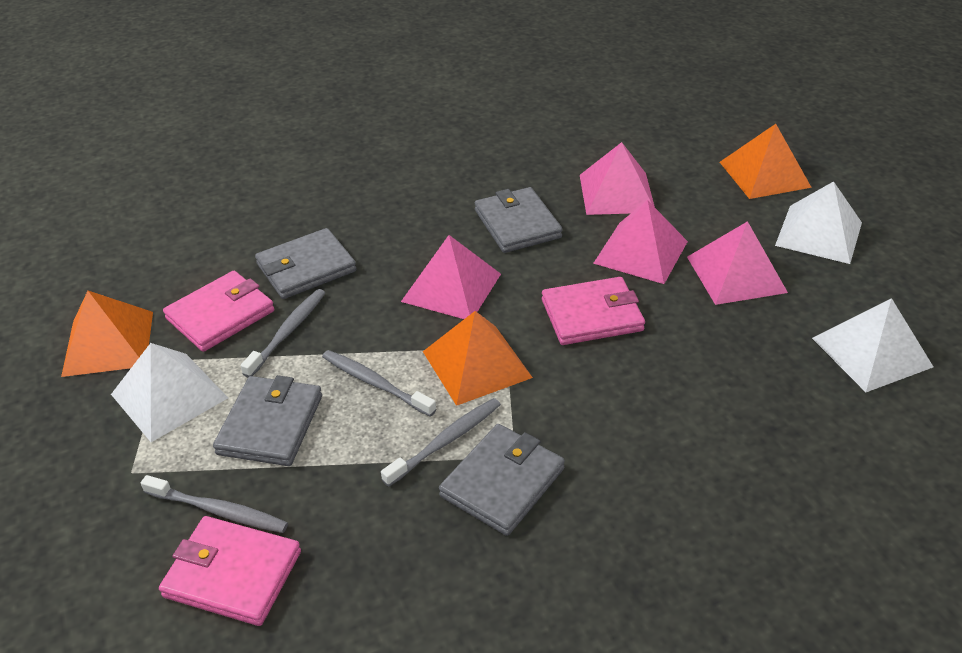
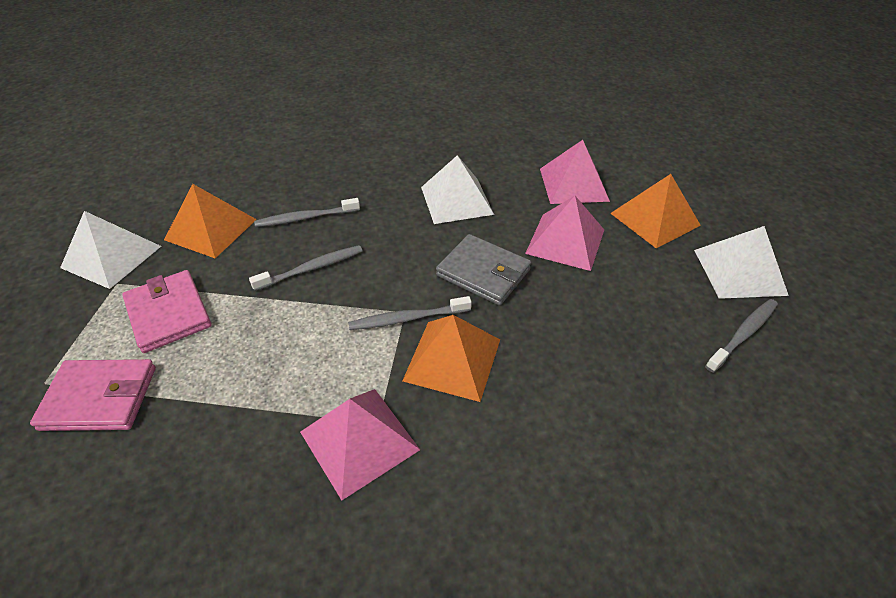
grey wallet: 4 -> 1
pink pyramid: 4 -> 3
pink wallet: 3 -> 2

